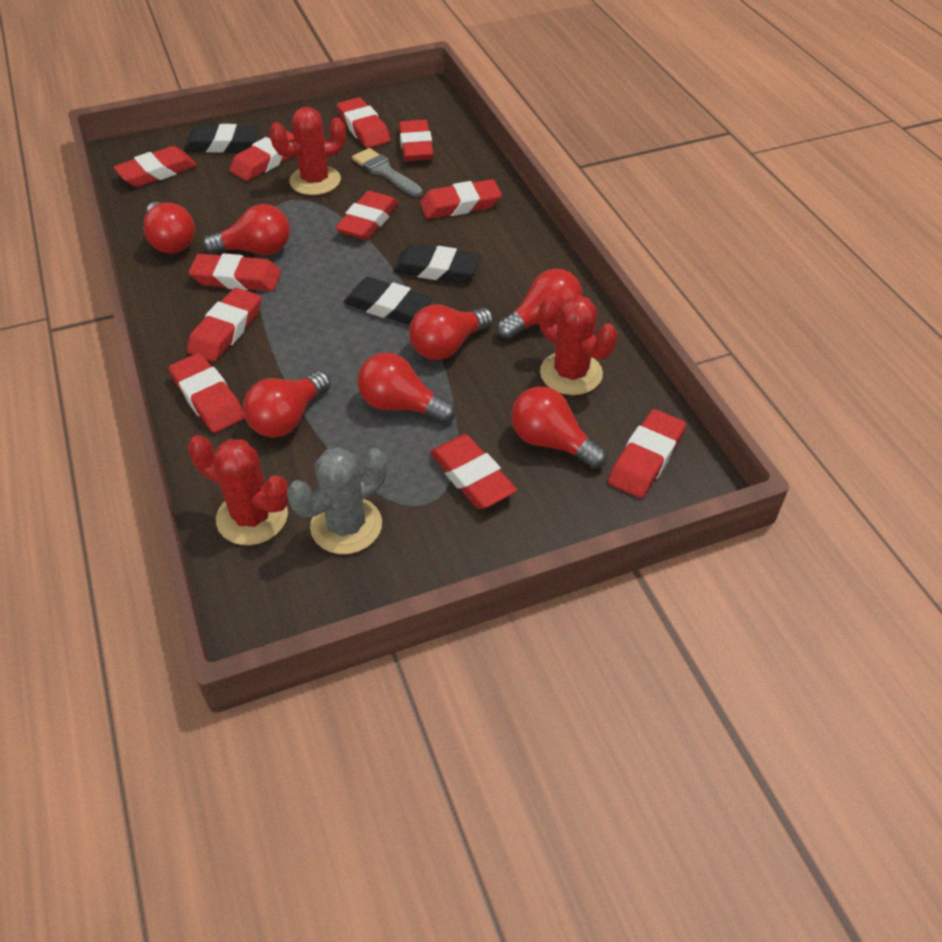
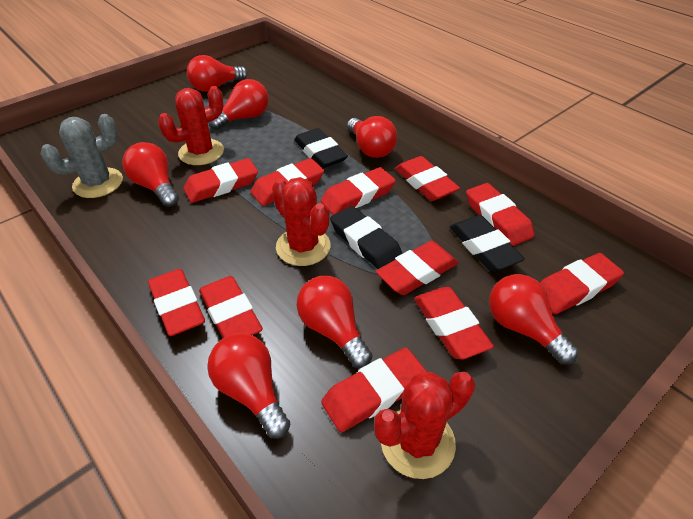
grey brush: 1 -> 0

